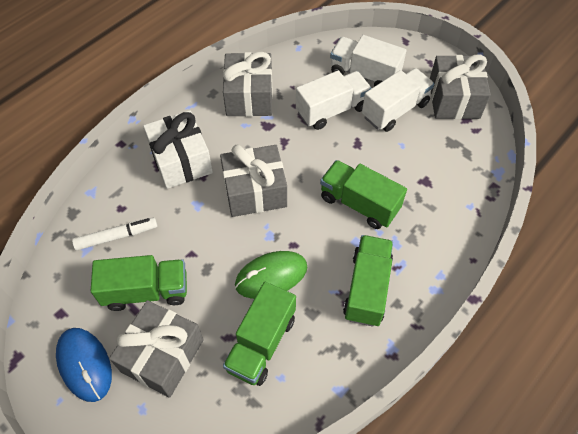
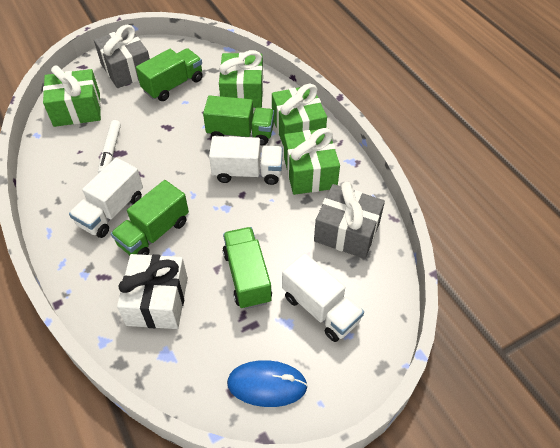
green gift: 0 -> 4
green mouse: 1 -> 0
grey gift: 4 -> 2

